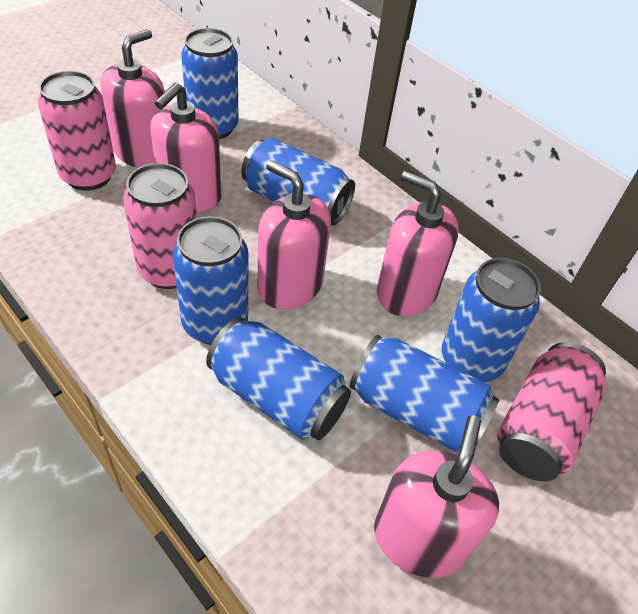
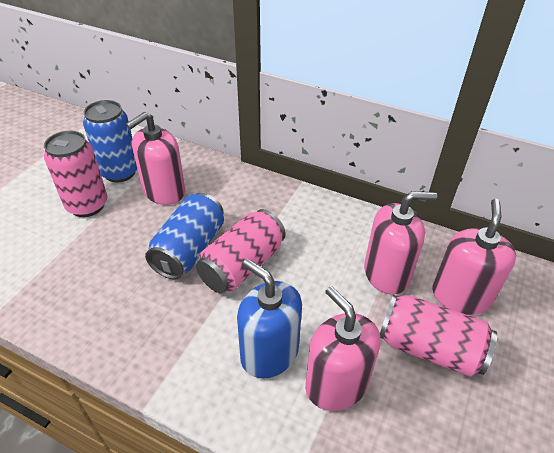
blue can: 6 -> 2
blue soap dispenser: 0 -> 1
pink soap dispenser: 5 -> 4

